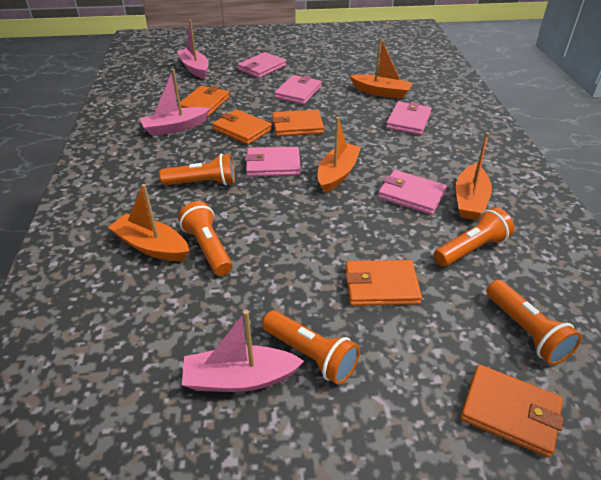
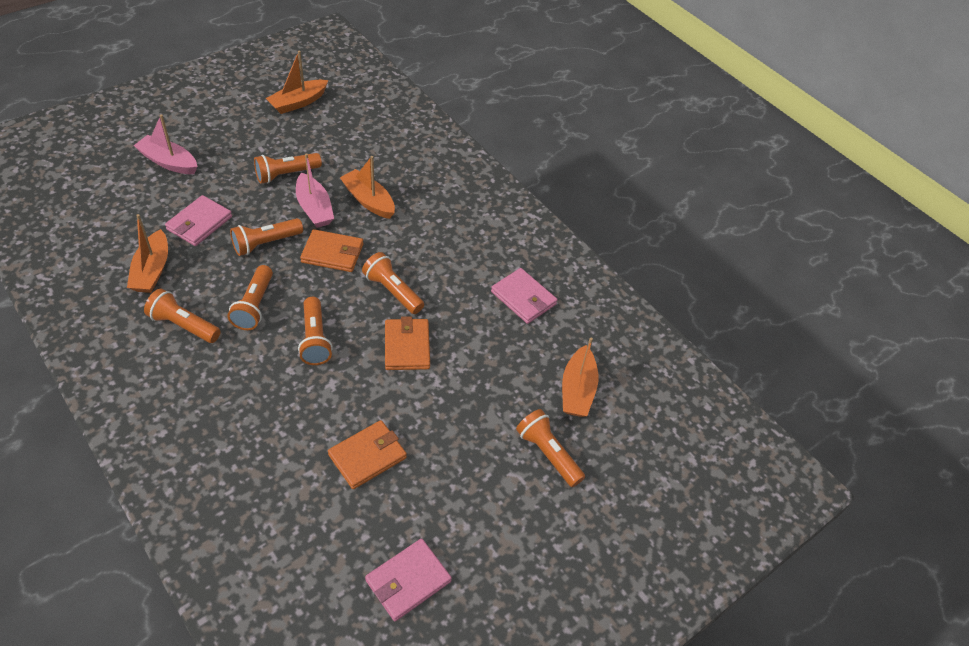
orange flashlight: 5 -> 7
orange wallet: 5 -> 3
pink boat: 3 -> 2
pink wallet: 5 -> 3

